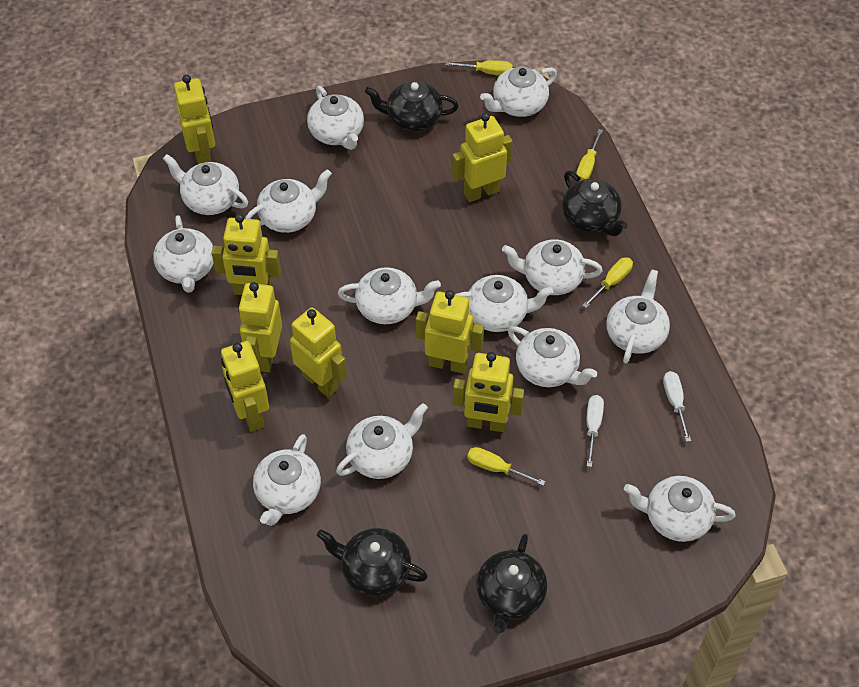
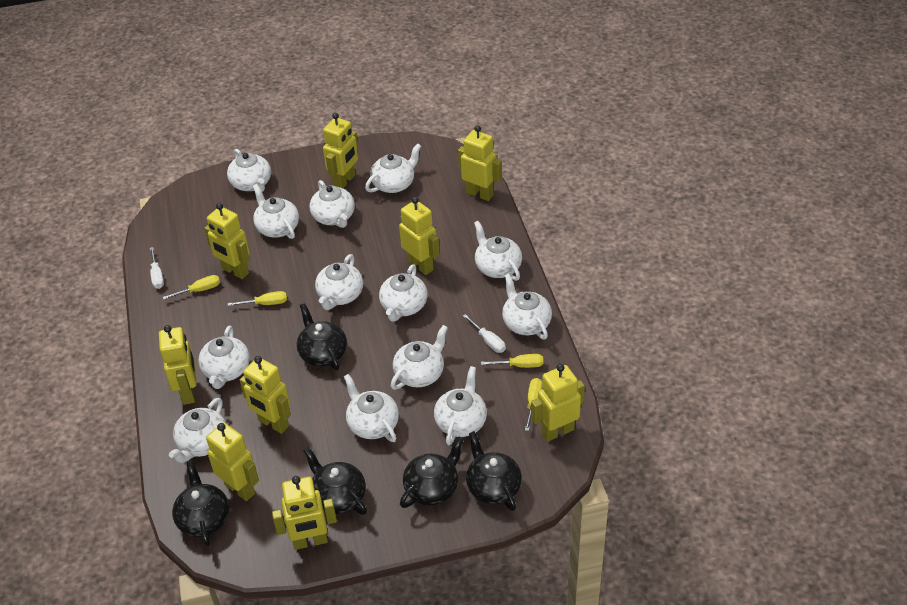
black teapot: 4 -> 5
yellow robot: 8 -> 9

